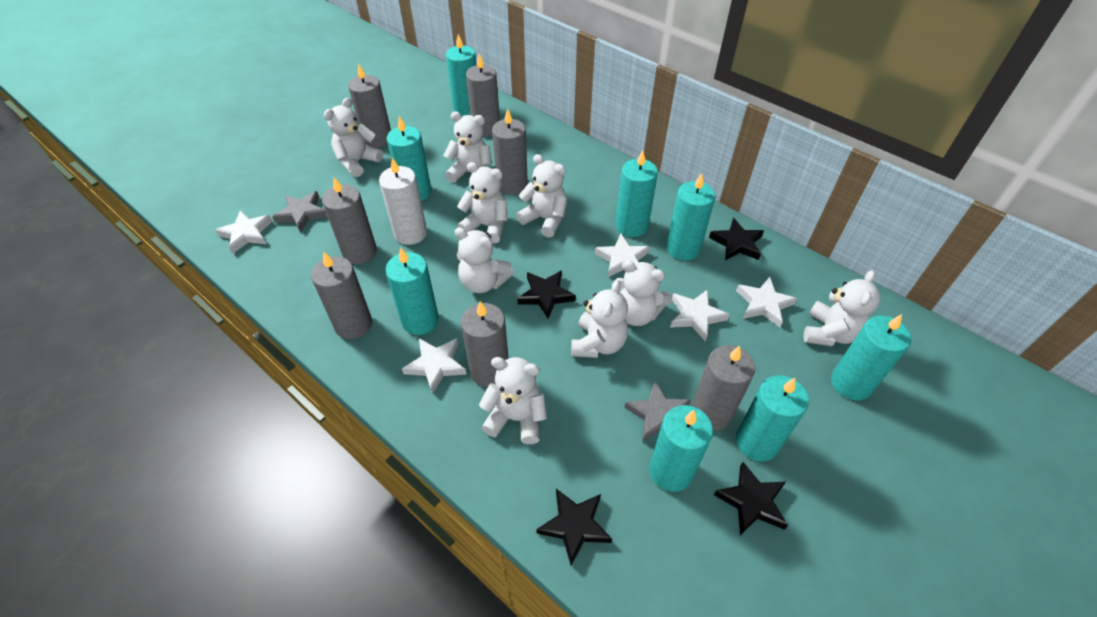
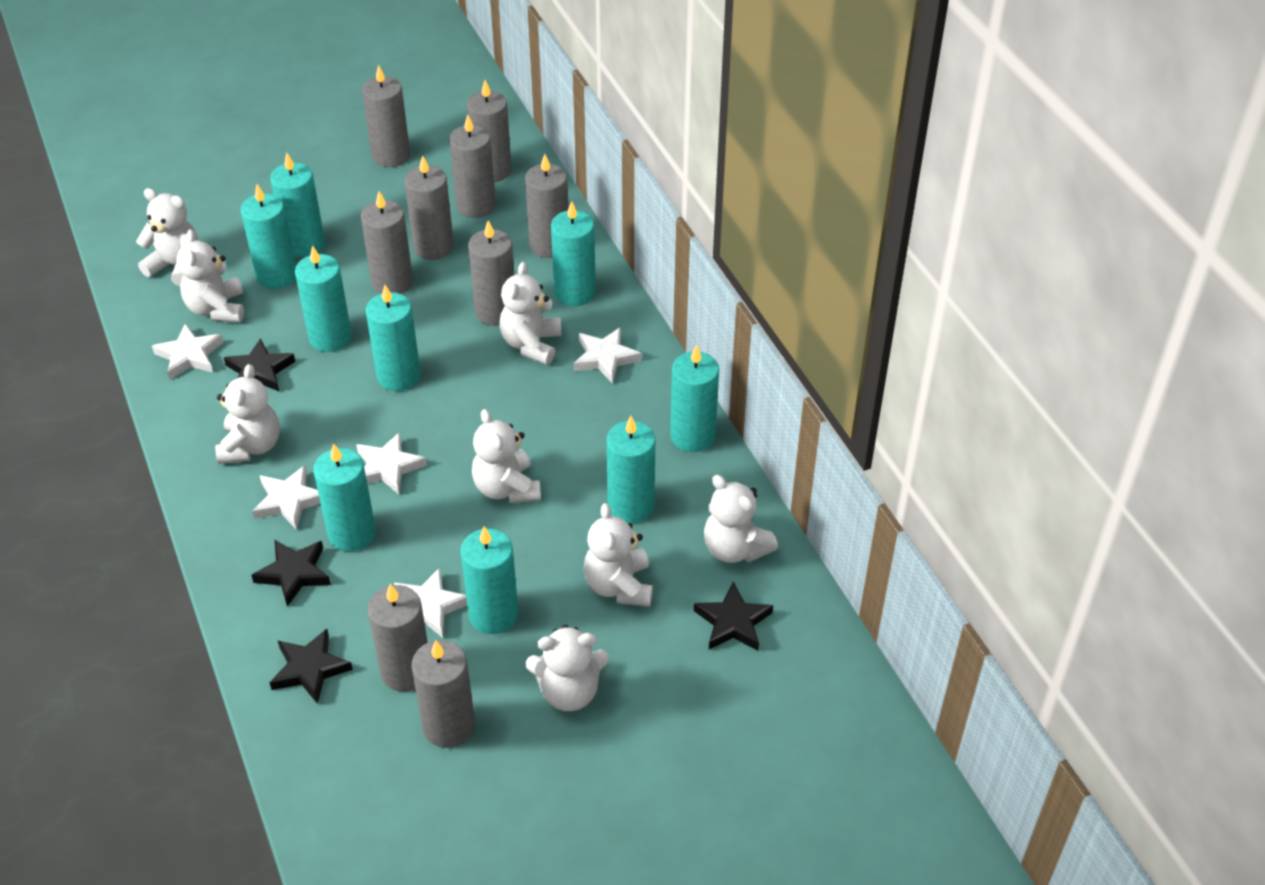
grey candle: 7 -> 9
grey star: 2 -> 0
turquoise candle: 8 -> 9
white candle: 1 -> 0
white teddy bear: 9 -> 8

